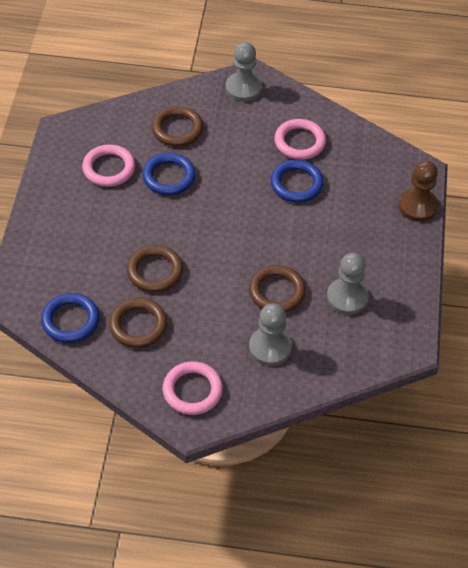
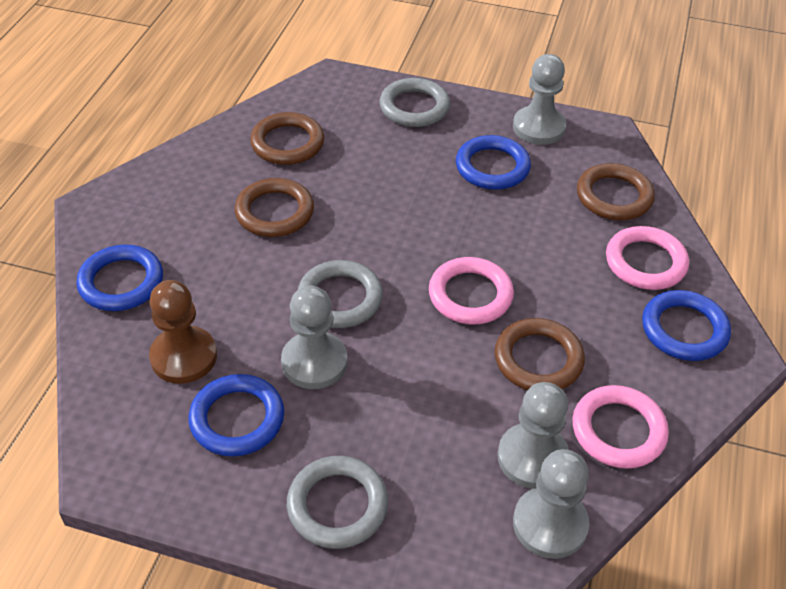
blue ring: 3 -> 4
grey pawn: 3 -> 4
grey ring: 0 -> 3

